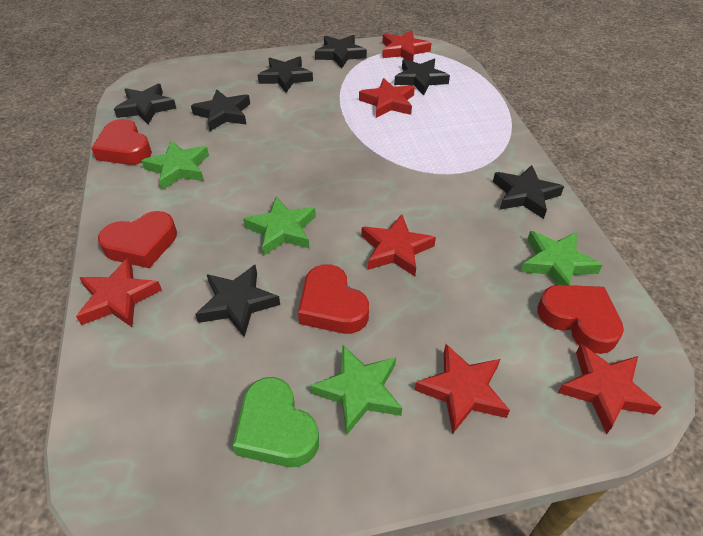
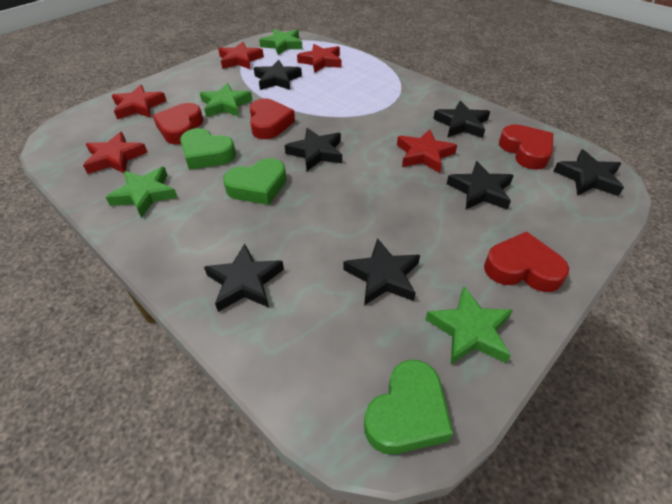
green heart: 1 -> 3
red star: 6 -> 5

